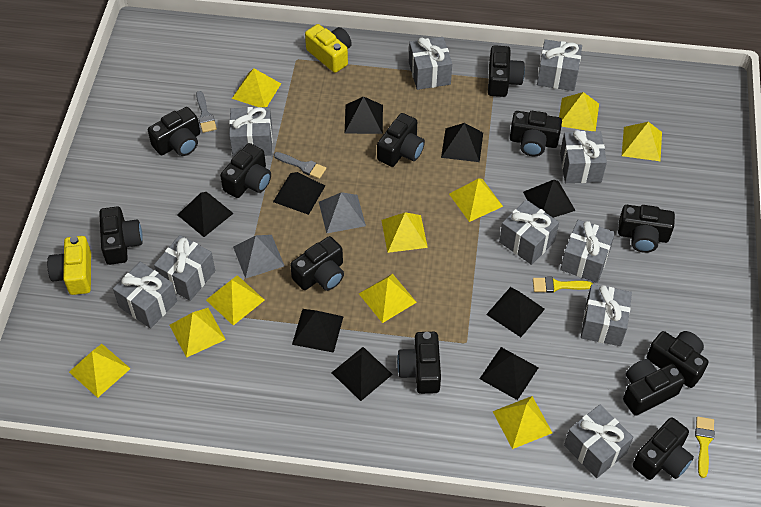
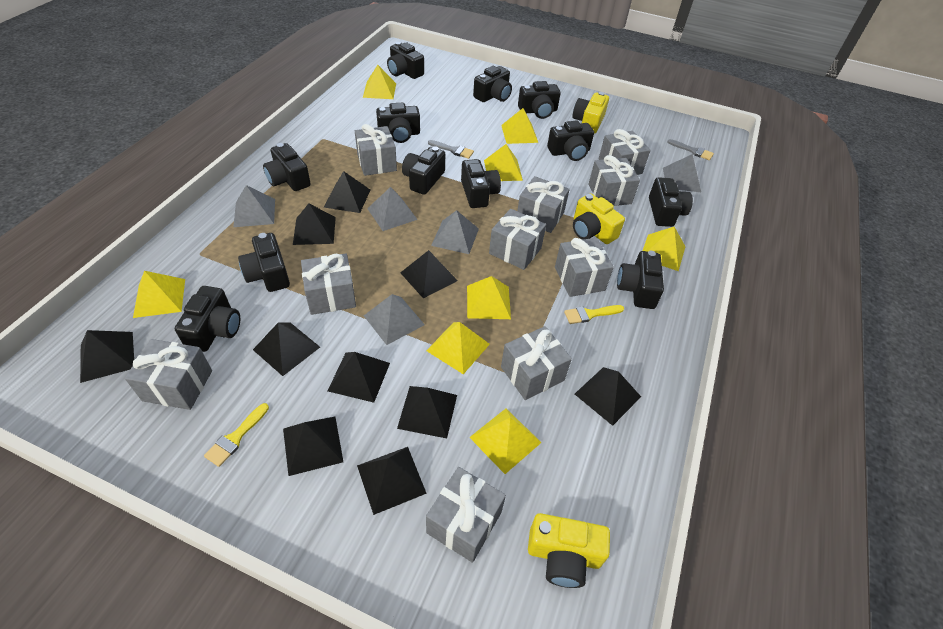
black pyramid: 9 -> 10
grey pyramid: 2 -> 5
yellow camera: 2 -> 3
yellow pyramid: 10 -> 8

